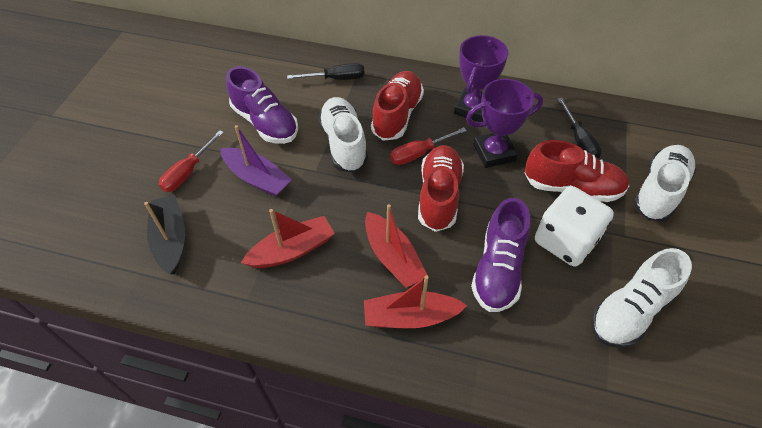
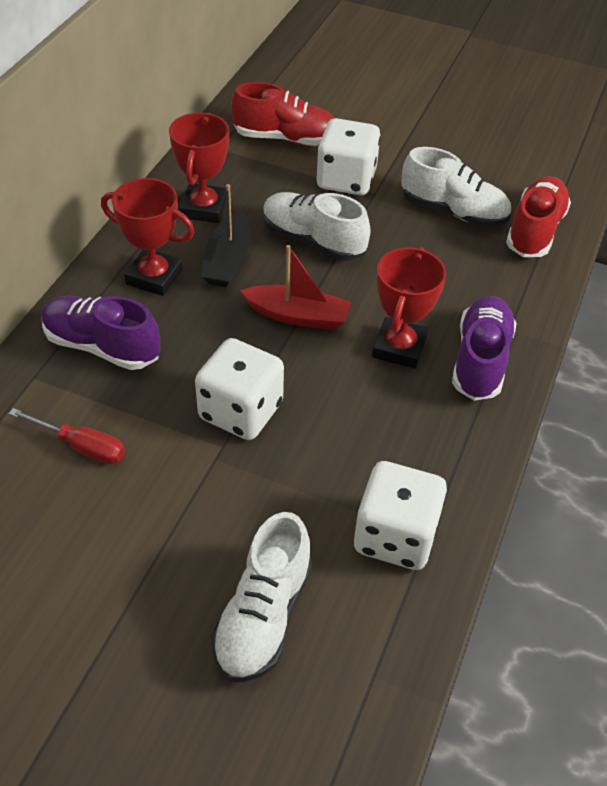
black screwdriver: 2 -> 0
purple boat: 1 -> 0
purple trophy: 2 -> 0
red boat: 3 -> 1
red screwdriver: 2 -> 1
red shoe: 3 -> 2
red trophy: 0 -> 3
white dice: 1 -> 3

